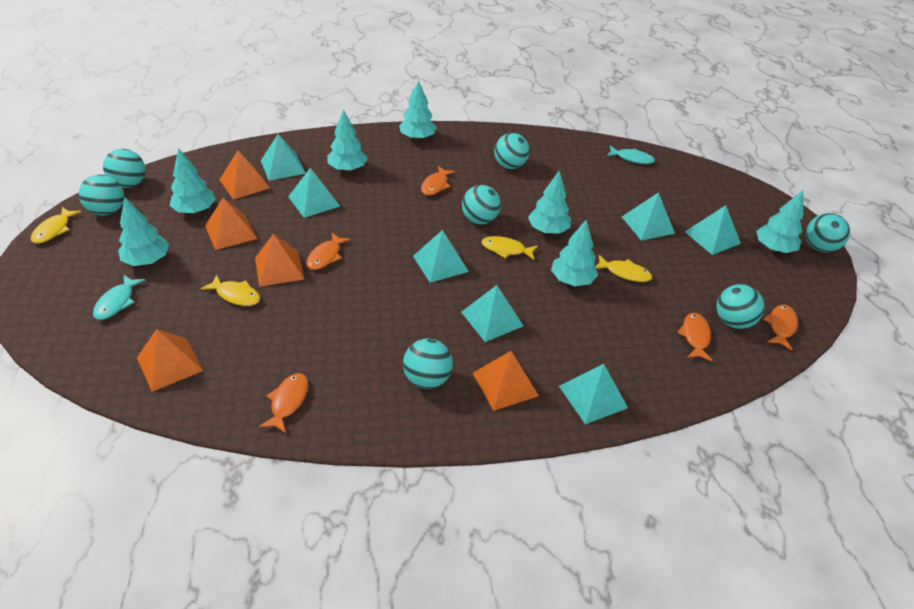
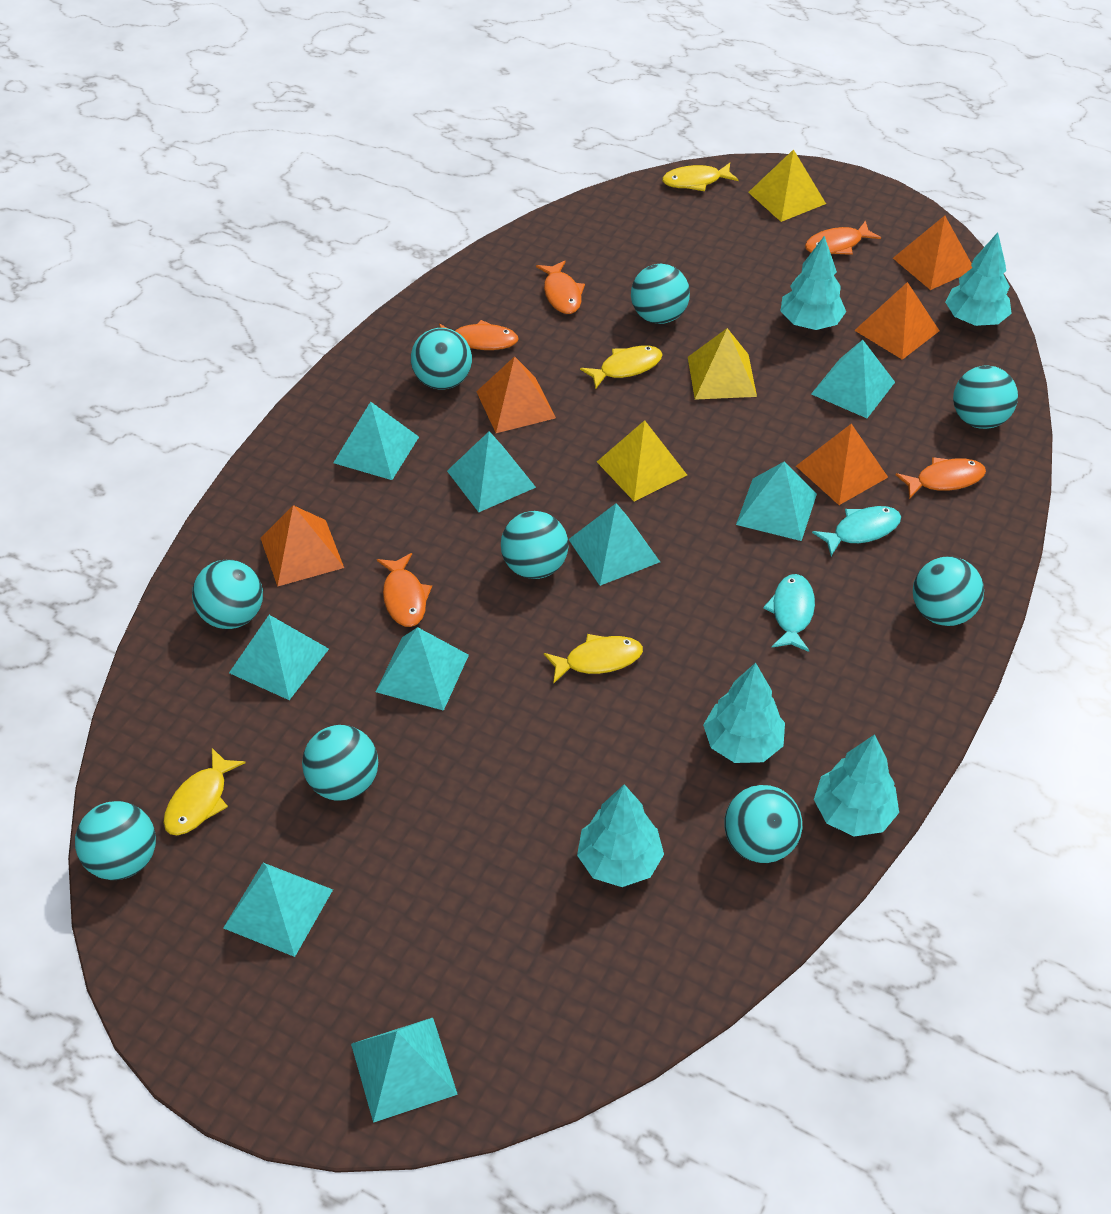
turquoise ball: 7 -> 9
turquoise pyramid: 7 -> 9
turquoise tree: 7 -> 5
yellow pyramid: 0 -> 3

